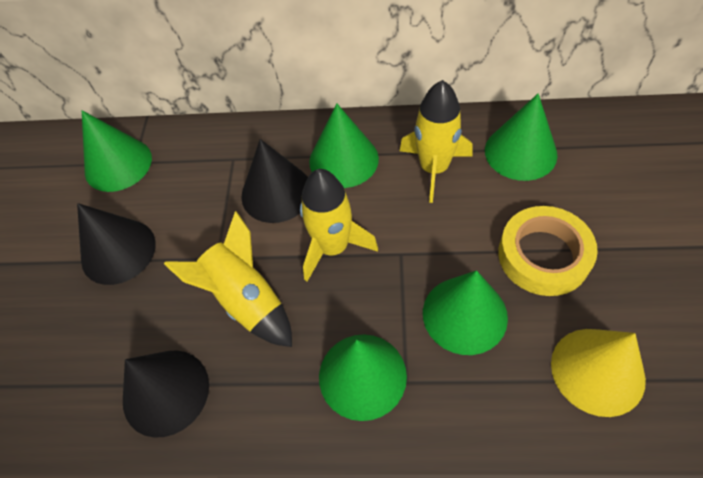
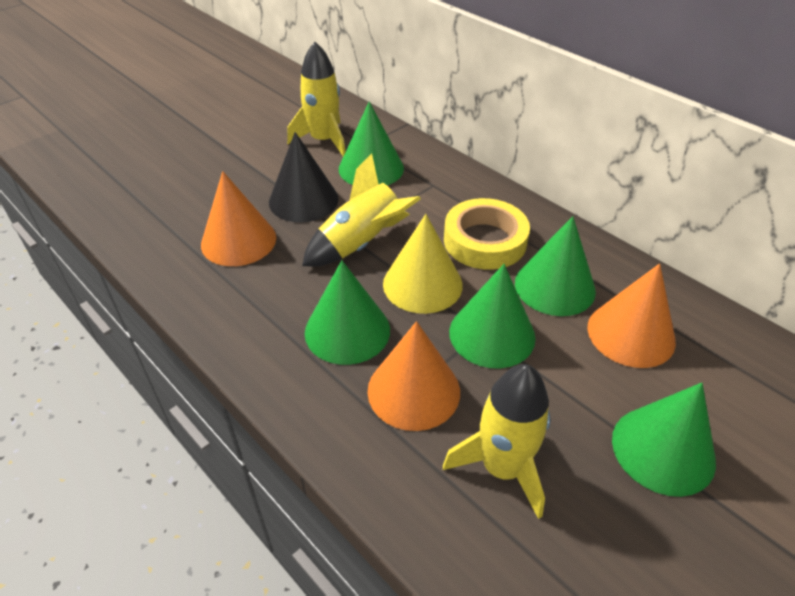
black cone: 3 -> 1
orange cone: 0 -> 3

